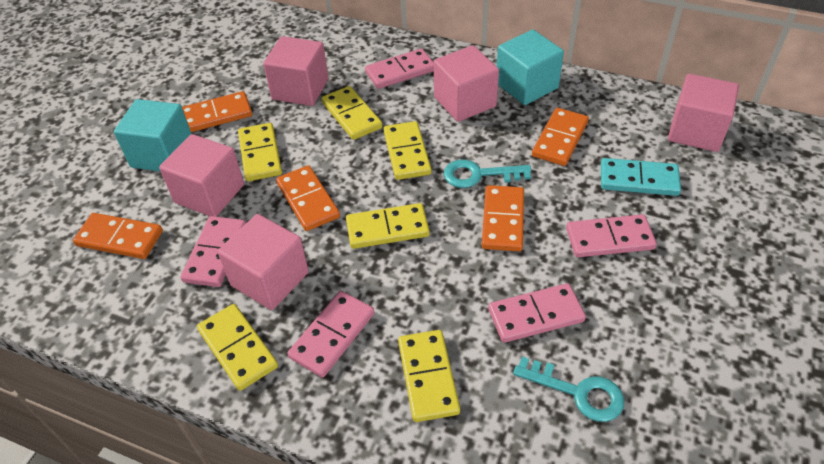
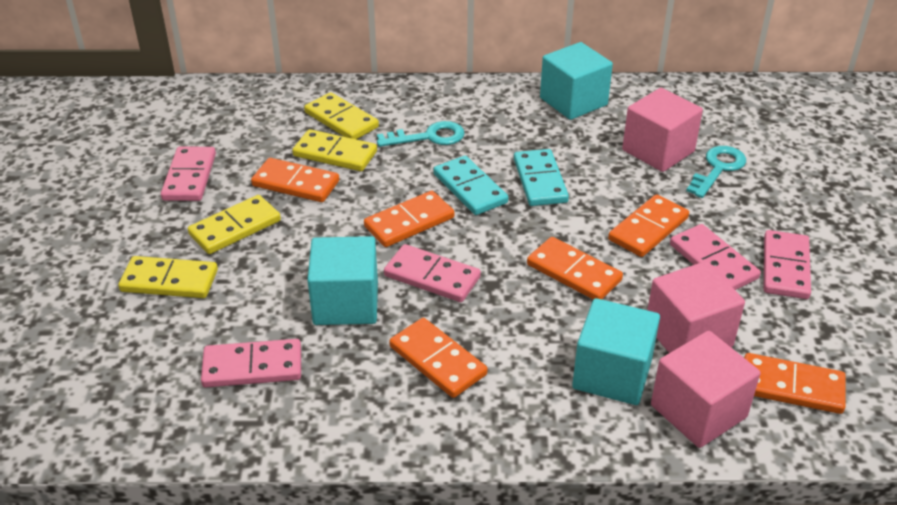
orange domino: 5 -> 6
pink cube: 5 -> 3
turquoise cube: 2 -> 3
turquoise domino: 1 -> 2
yellow domino: 6 -> 4

